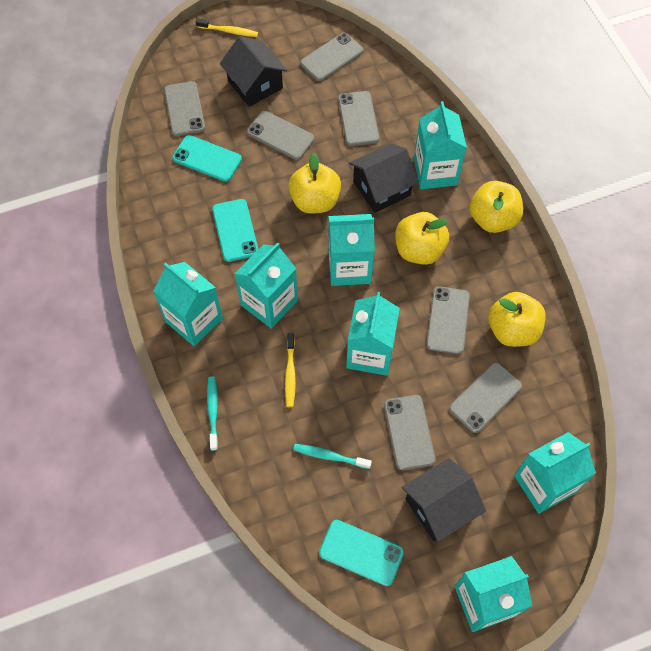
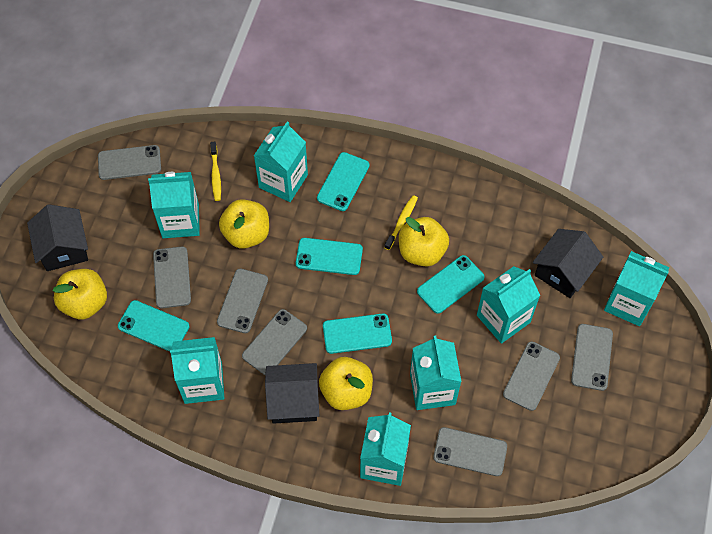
turquoise phone: 3 -> 5
turquoise toothbrush: 2 -> 0

